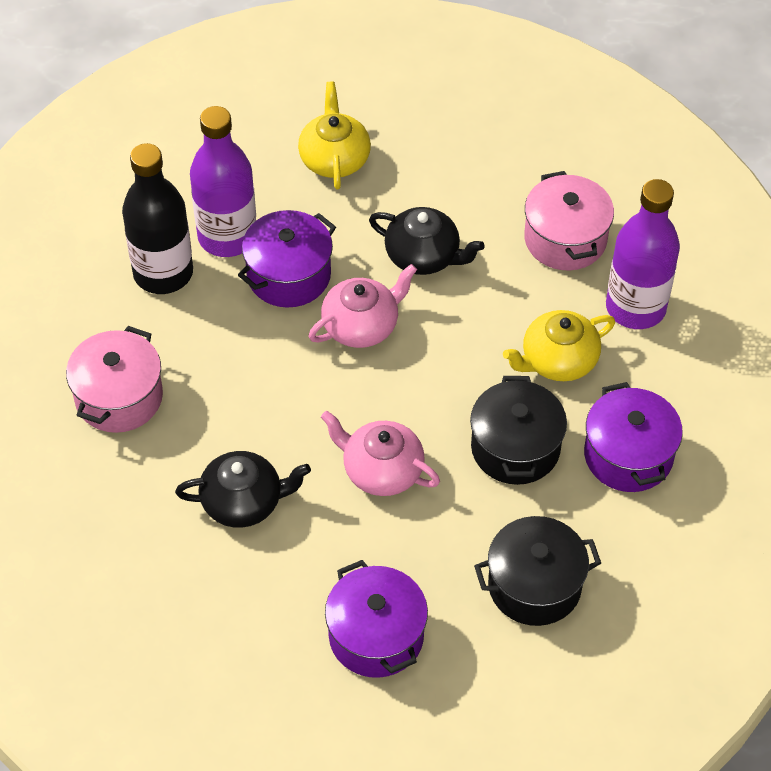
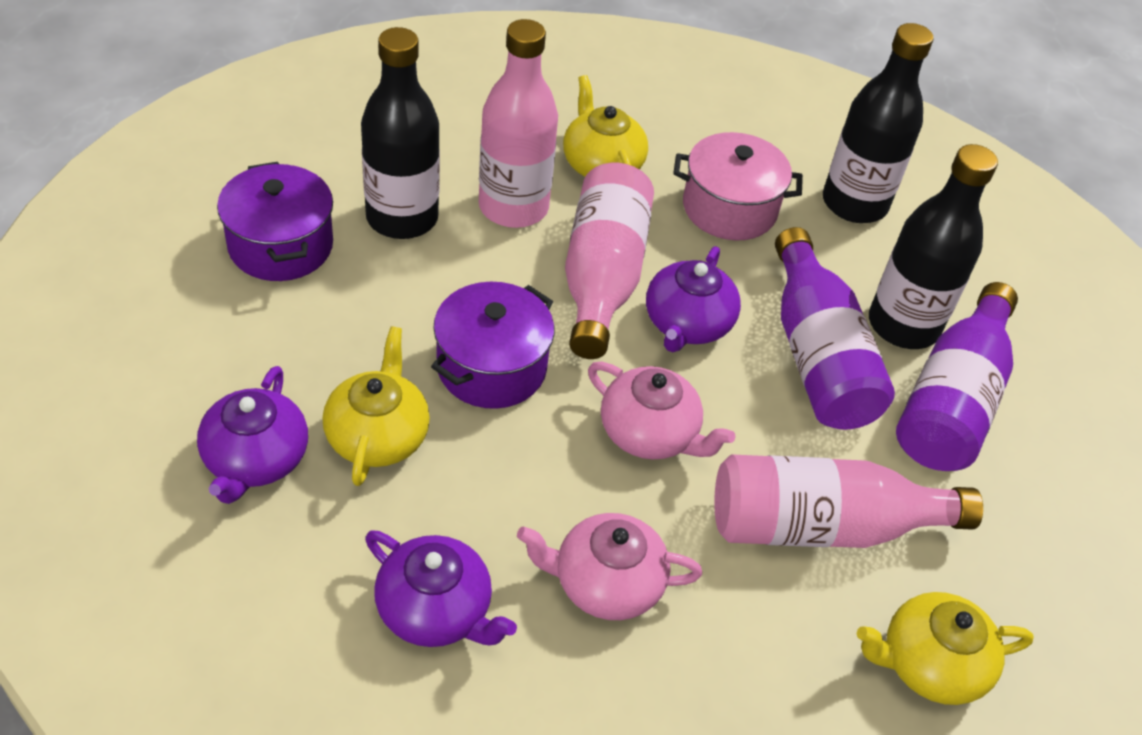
black bottle: 1 -> 3
black pot: 2 -> 0
black teapot: 2 -> 0
pink bottle: 0 -> 3
pink pot: 2 -> 1
purple pot: 3 -> 2
purple teapot: 0 -> 3
yellow teapot: 2 -> 3

